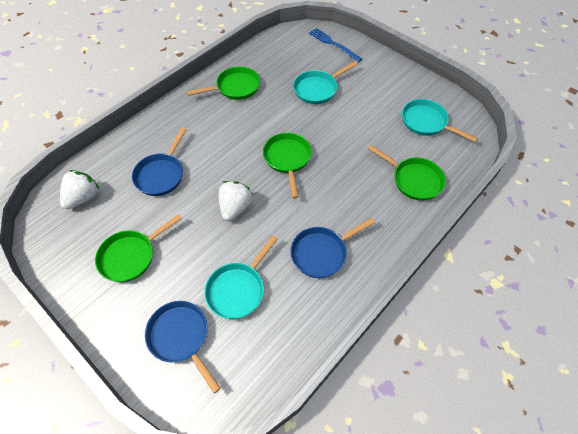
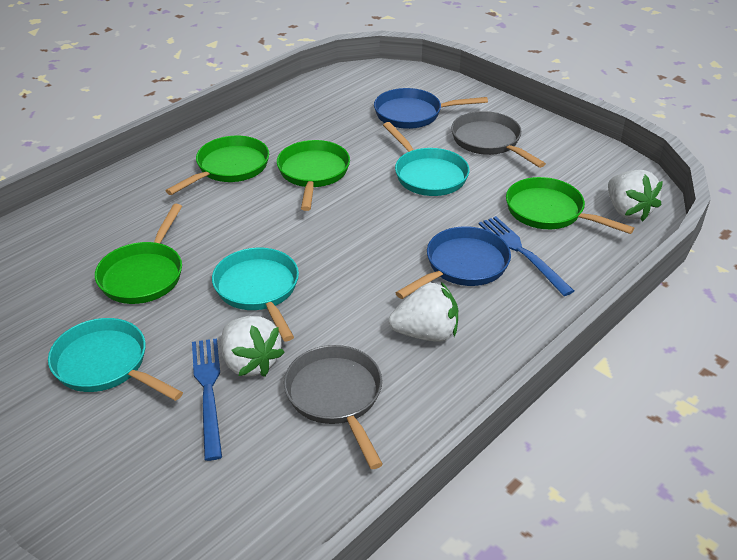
blue fork: 1 -> 2
blue pan: 3 -> 2
grey pan: 0 -> 2
white strawberry: 2 -> 3

